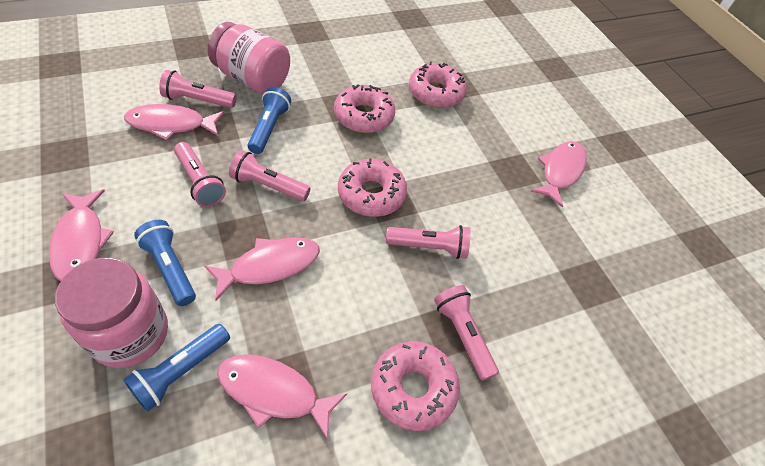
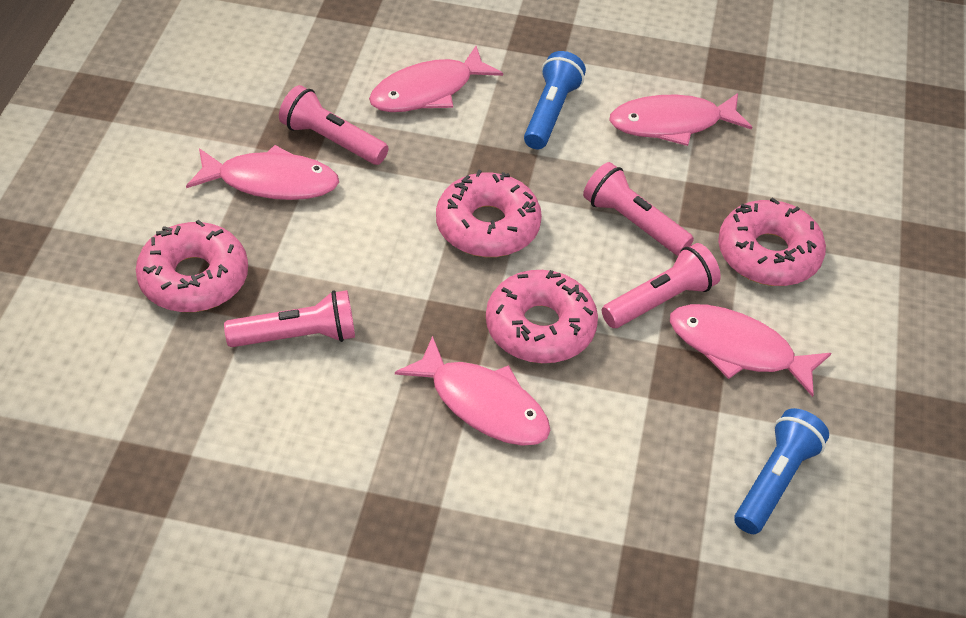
blue flashlight: 3 -> 2
pink flashlight: 5 -> 4
pink jar: 2 -> 0

